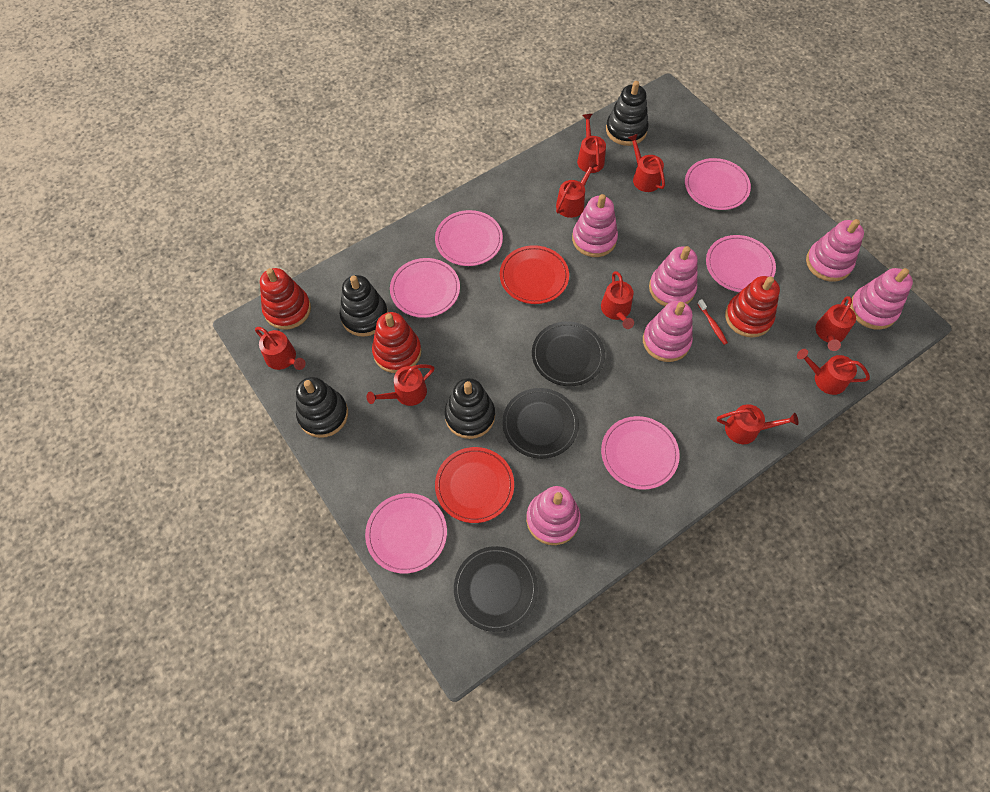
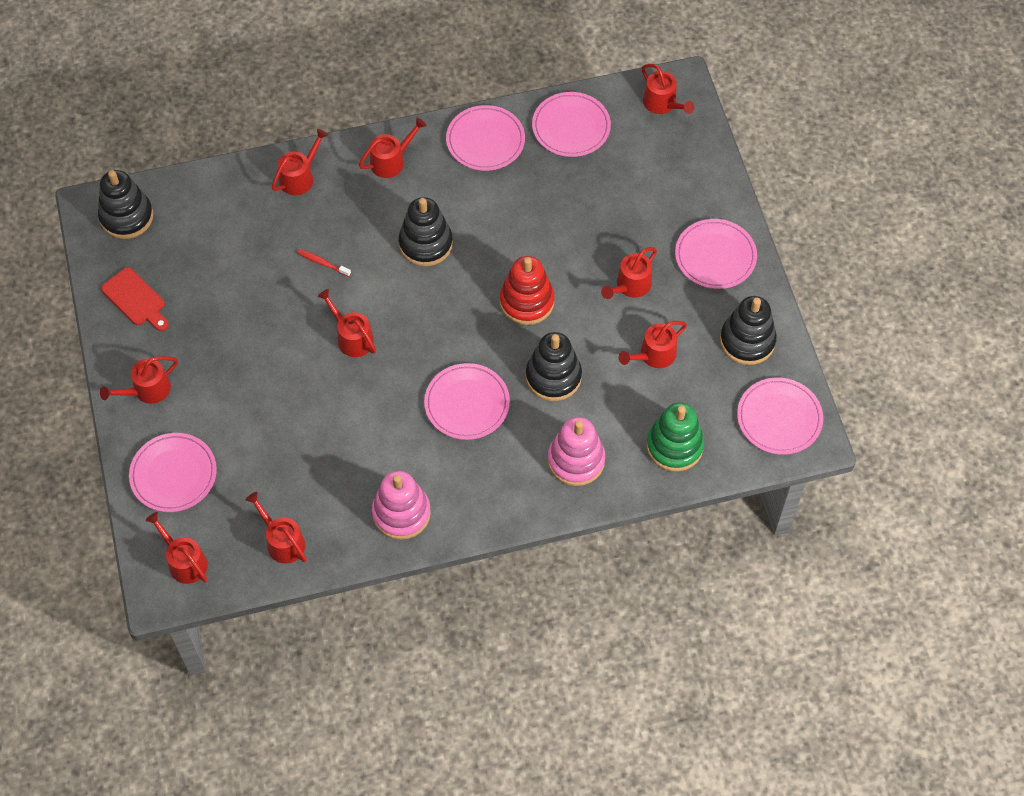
black plate: 3 -> 0
green stacking toy: 0 -> 1
pink stacking toy: 6 -> 2
red cutting board: 0 -> 1
red plate: 2 -> 0
red stacking toy: 3 -> 1

